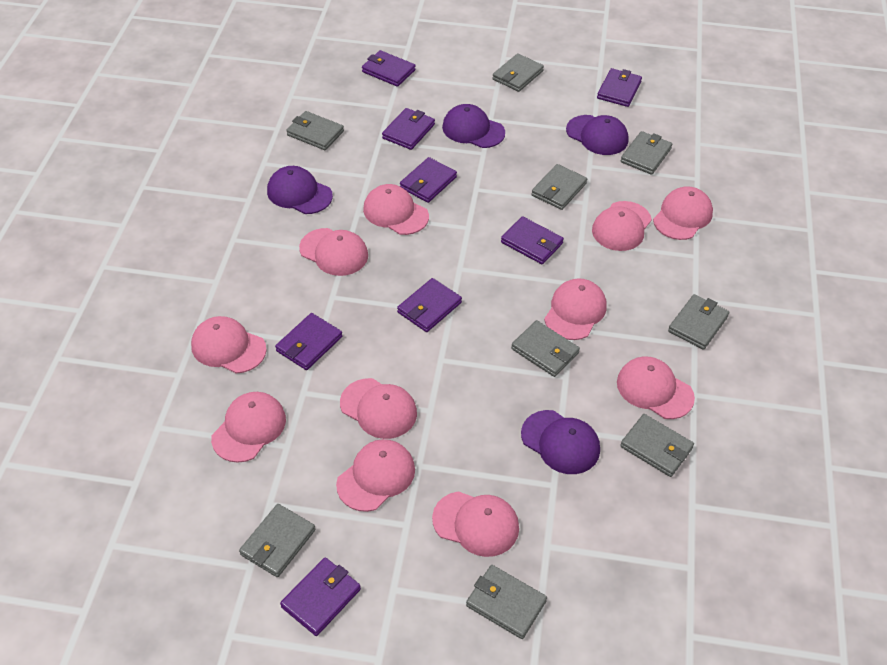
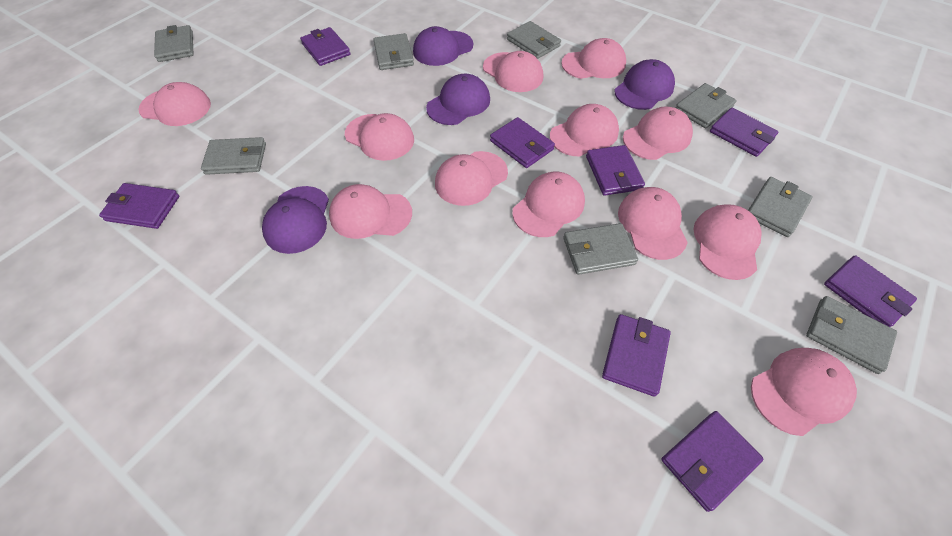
grey wallet: 9 -> 8
pink cap: 11 -> 12

